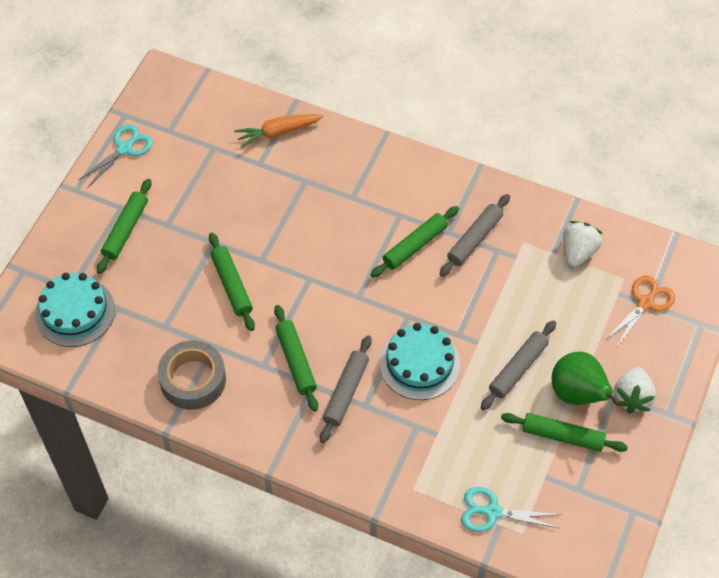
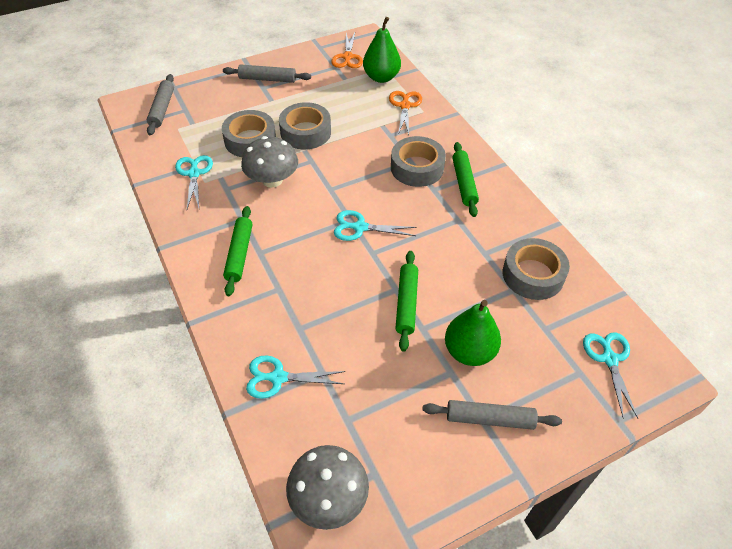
green pear: 1 -> 2
green rolling pin: 5 -> 3
grey mushroom: 0 -> 2
grey tape: 1 -> 4
orange carrot: 1 -> 0
orange scissors: 1 -> 2
turquoise cake: 2 -> 0
turquoise scissors: 2 -> 4
white strawberry: 2 -> 0

